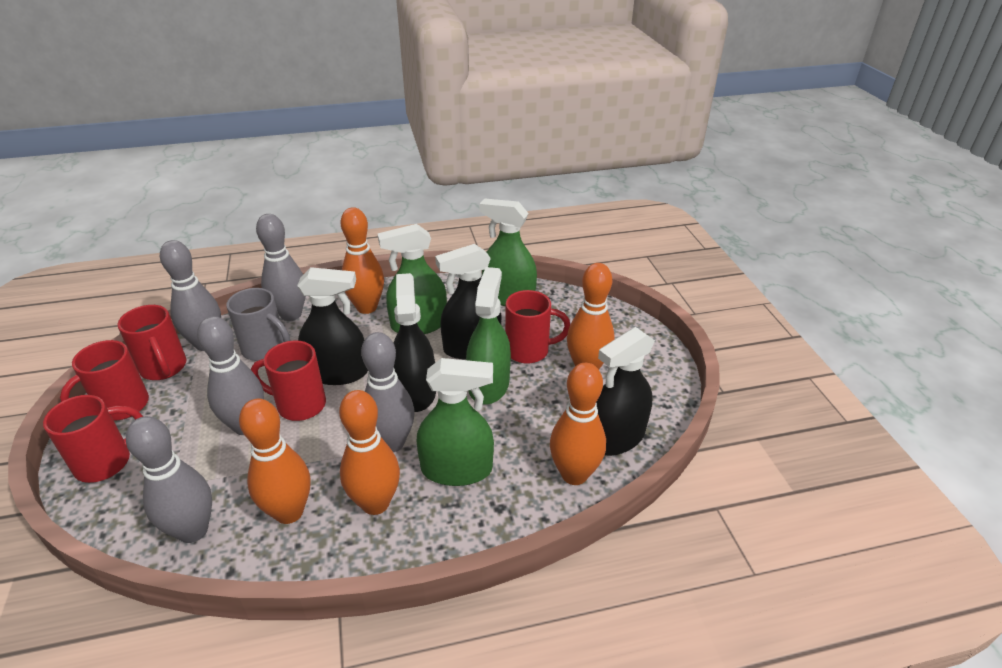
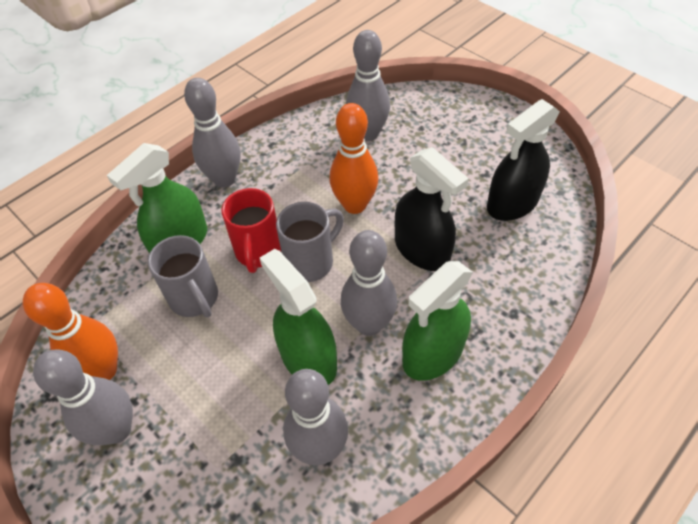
black spray bottle: 4 -> 2
green spray bottle: 4 -> 3
grey mug: 1 -> 2
orange bowling pin: 5 -> 2
red mug: 5 -> 1

